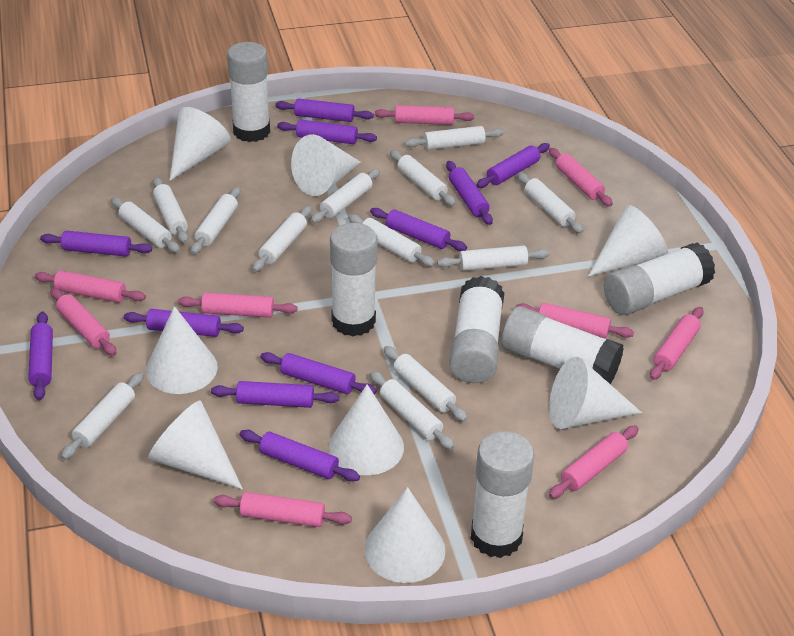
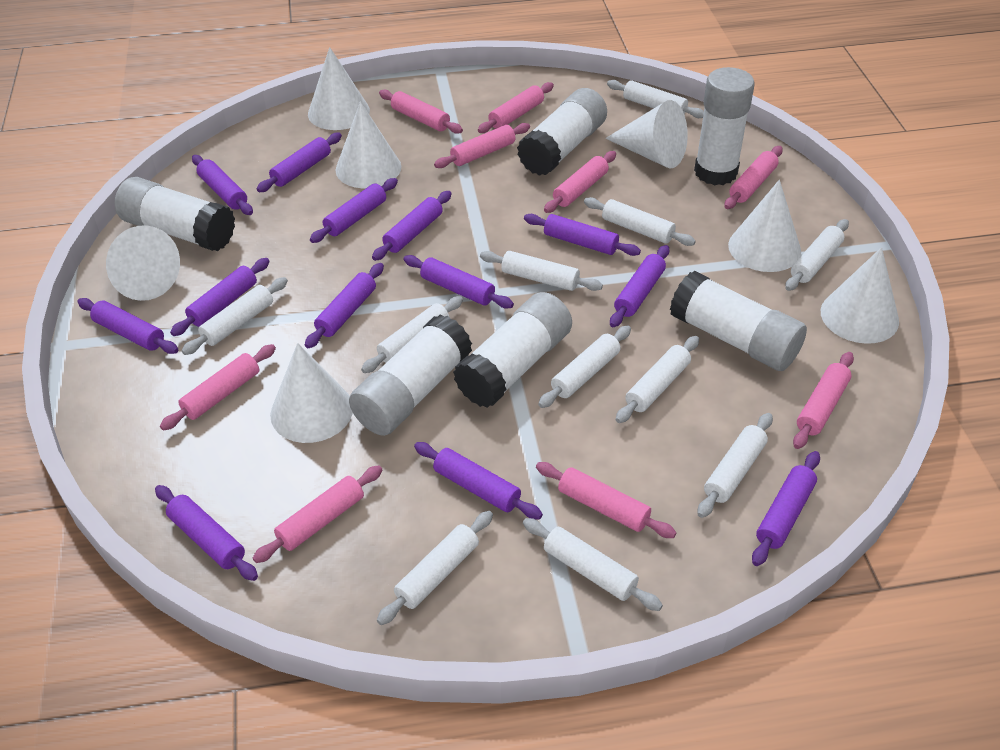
purple rolling pin: 11 -> 13
white cone: 8 -> 7
white rolling pin: 13 -> 11

